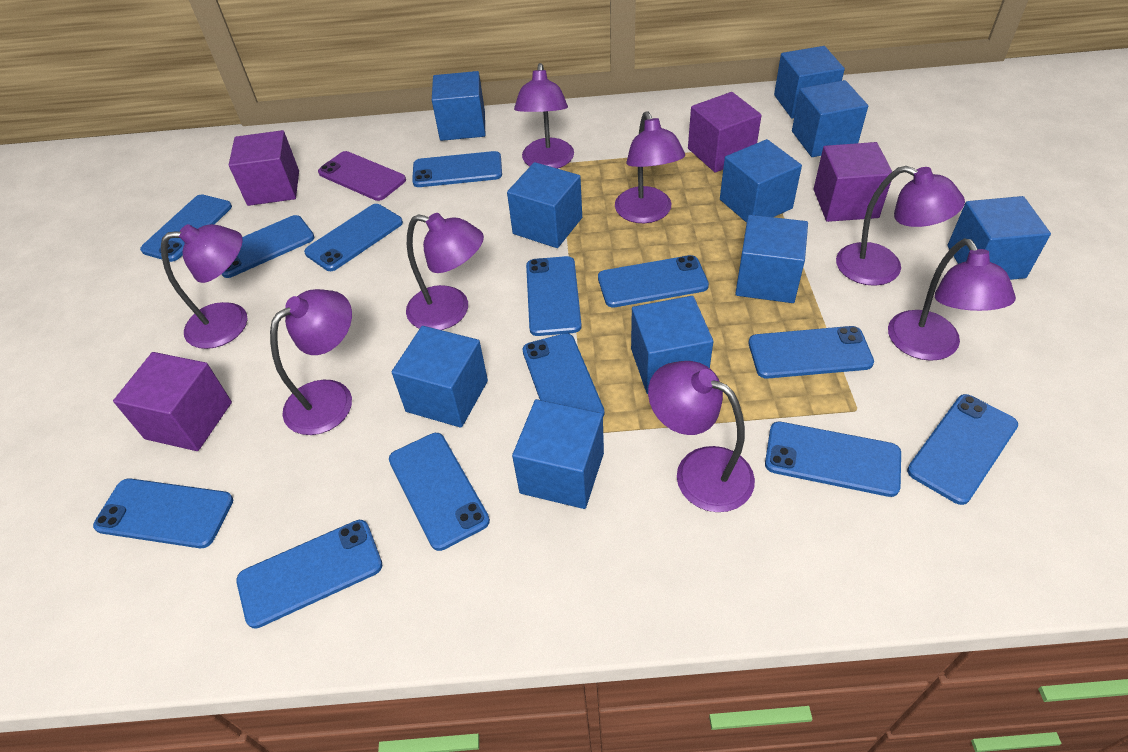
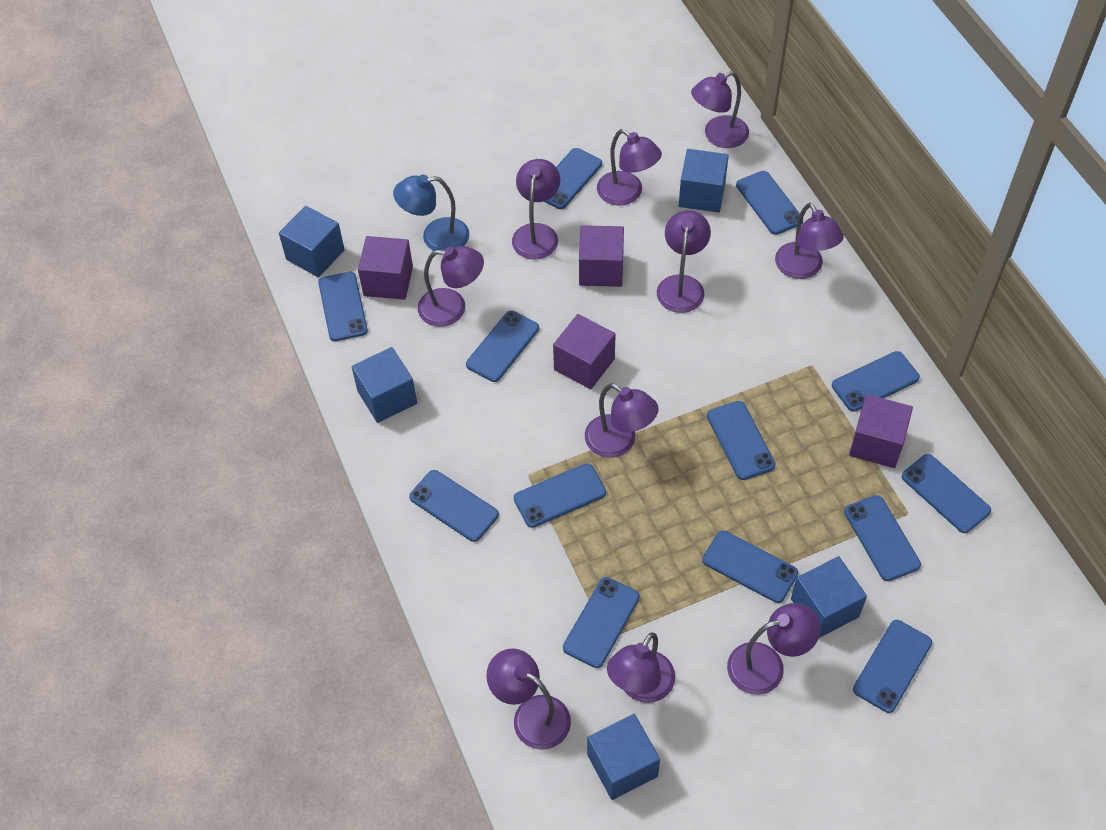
blue cube: 10 -> 5
blue lamp: 0 -> 1
purple lamp: 8 -> 10
purple phone: 1 -> 0

